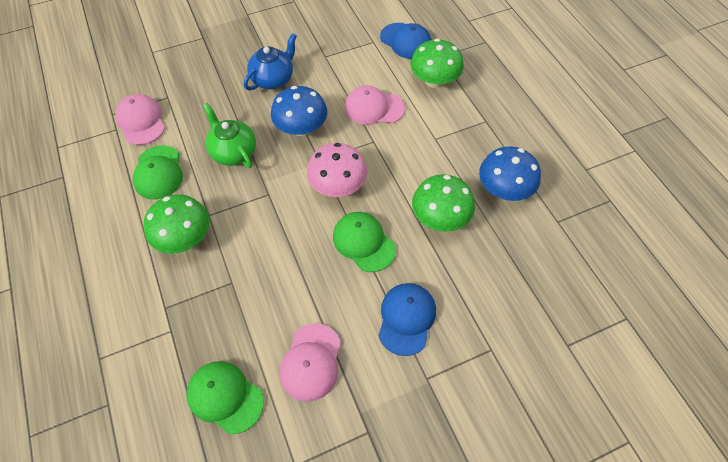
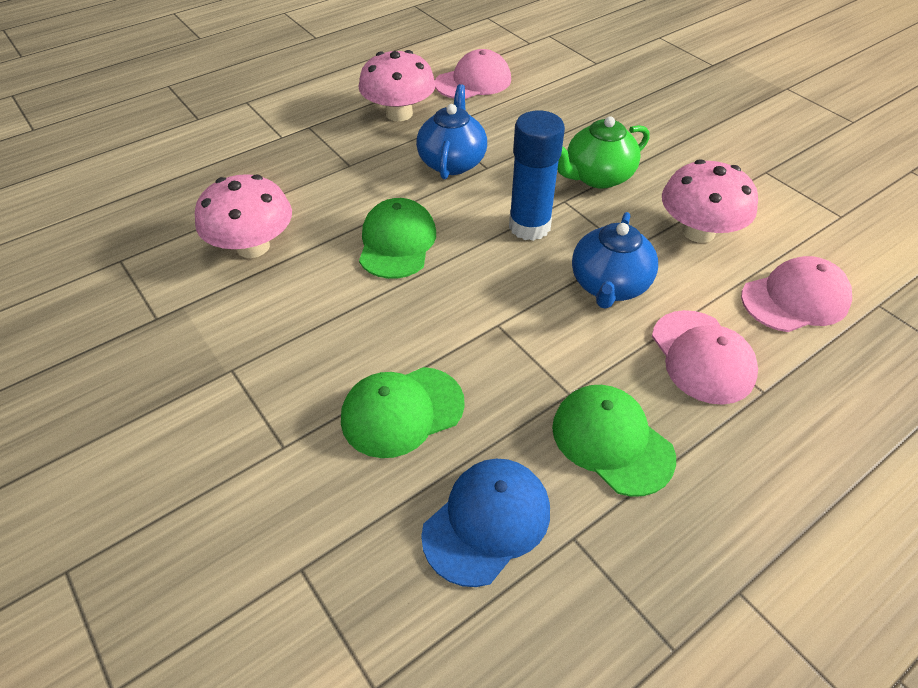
blue cap: 2 -> 1
blue glue stick: 0 -> 1
blue mushroom: 2 -> 0
blue teapot: 1 -> 2
green mushroom: 3 -> 0
pink mushroom: 1 -> 3

